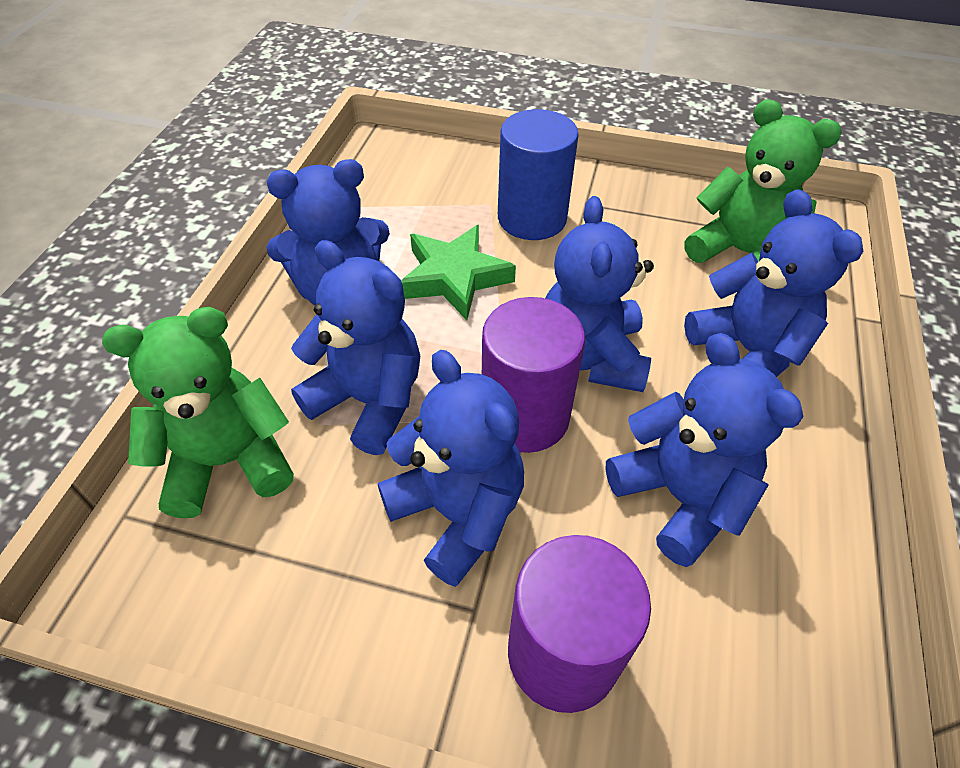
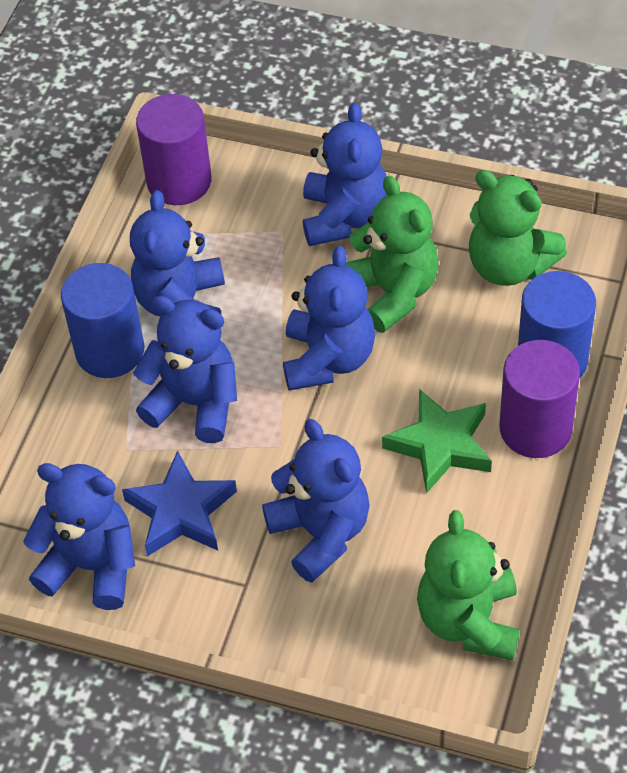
blue cylinder: 1 -> 2
blue star: 0 -> 1
green teddy bear: 2 -> 3

